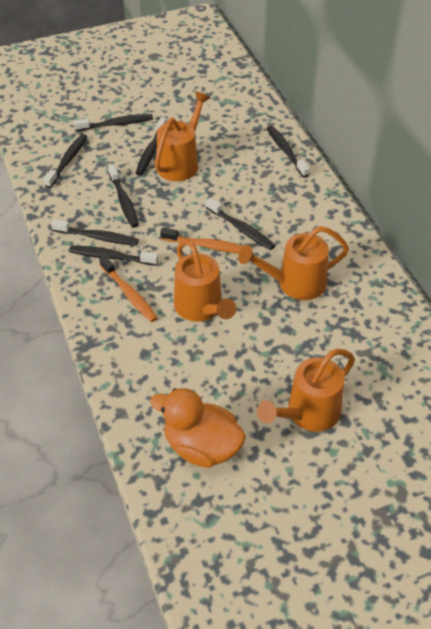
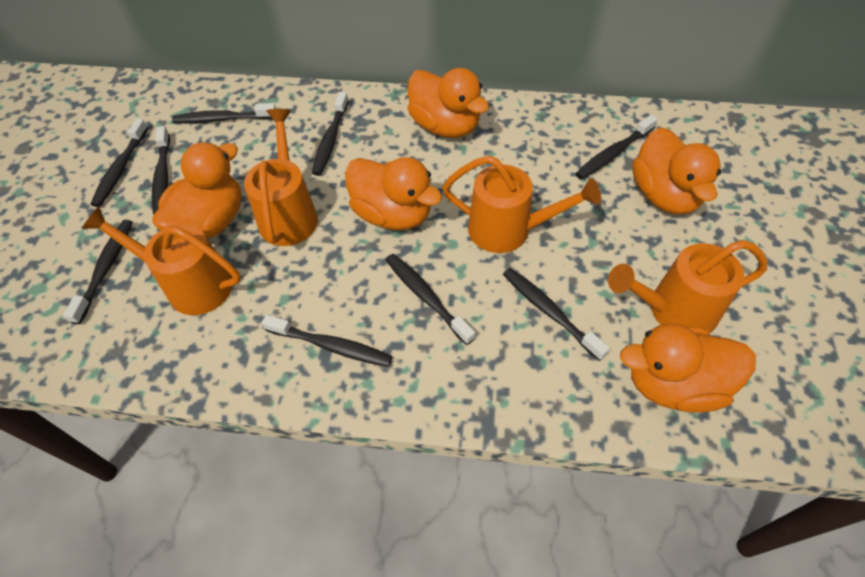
black toothbrush: 8 -> 9
orange duck: 1 -> 5
orange toothbrush: 2 -> 0

